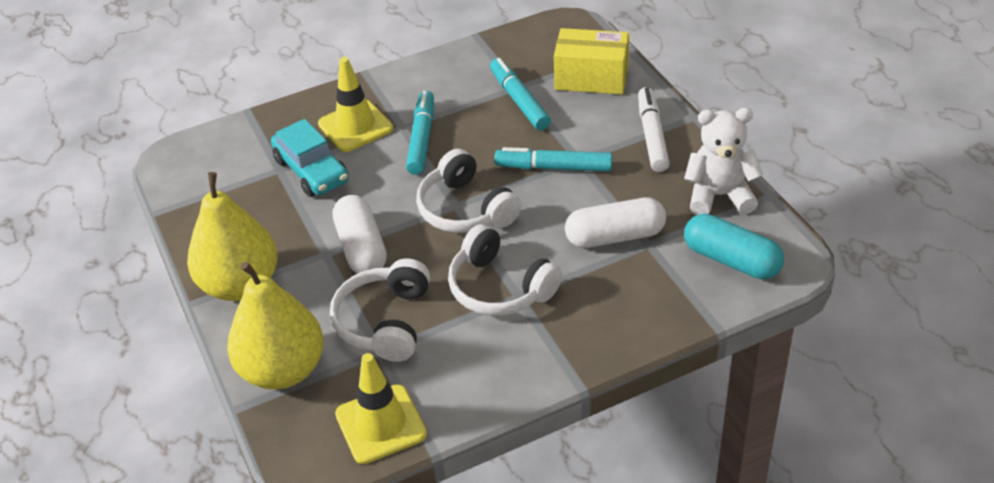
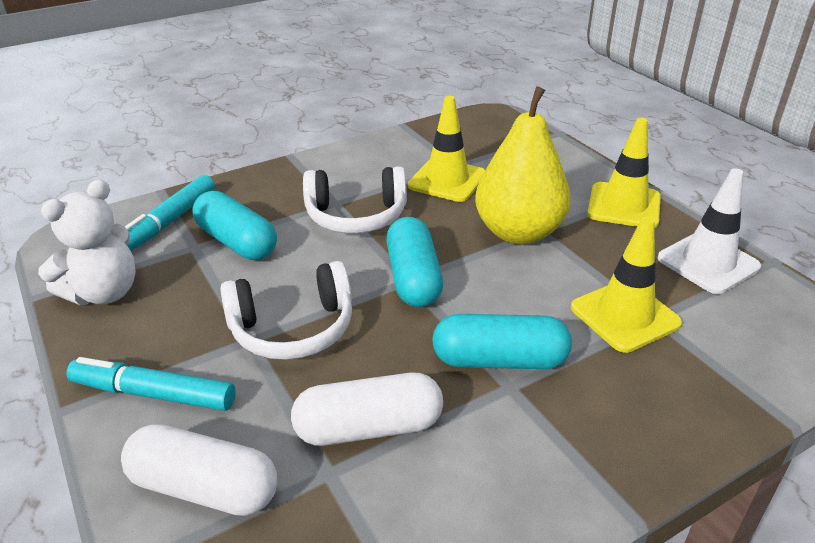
turquoise capsule: 1 -> 3
turquoise car: 1 -> 0
turquoise marker: 3 -> 2
white headphones: 3 -> 2
white marker: 1 -> 0
white traffic cone: 0 -> 1
yellow box: 1 -> 0
yellow pear: 2 -> 1
yellow traffic cone: 2 -> 3

